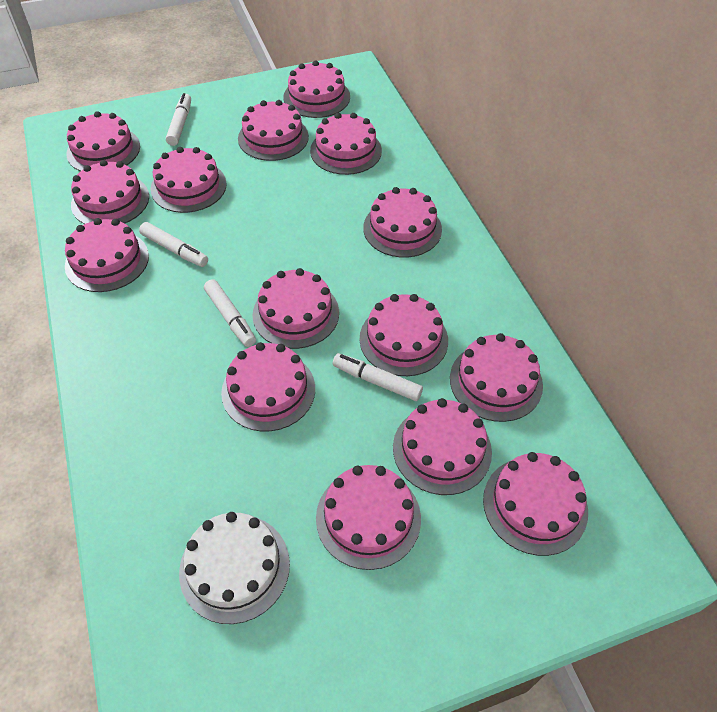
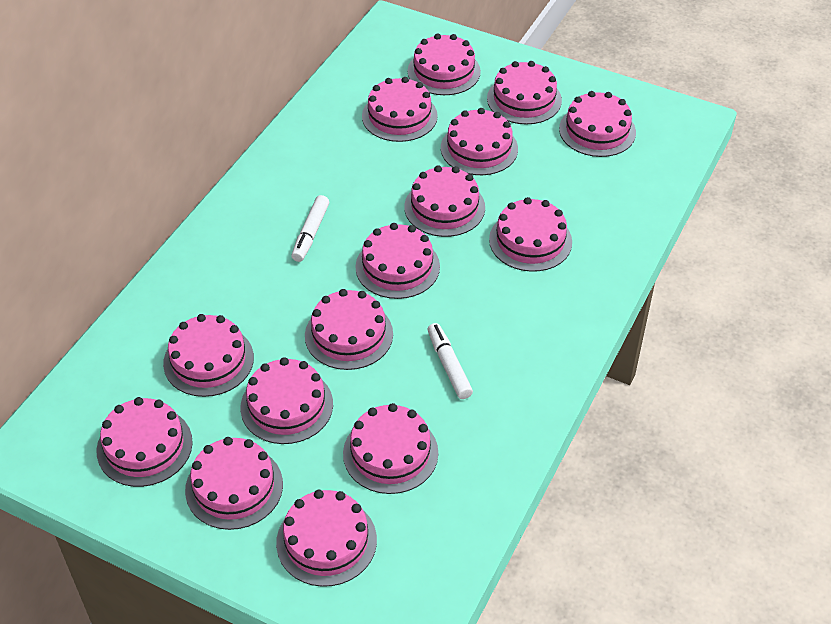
white cake: 1 -> 0
white marker: 4 -> 2

